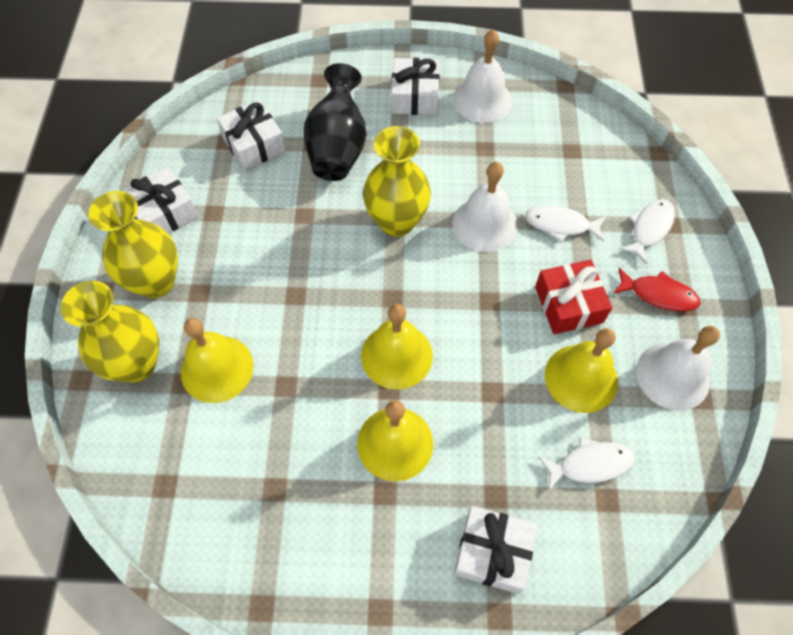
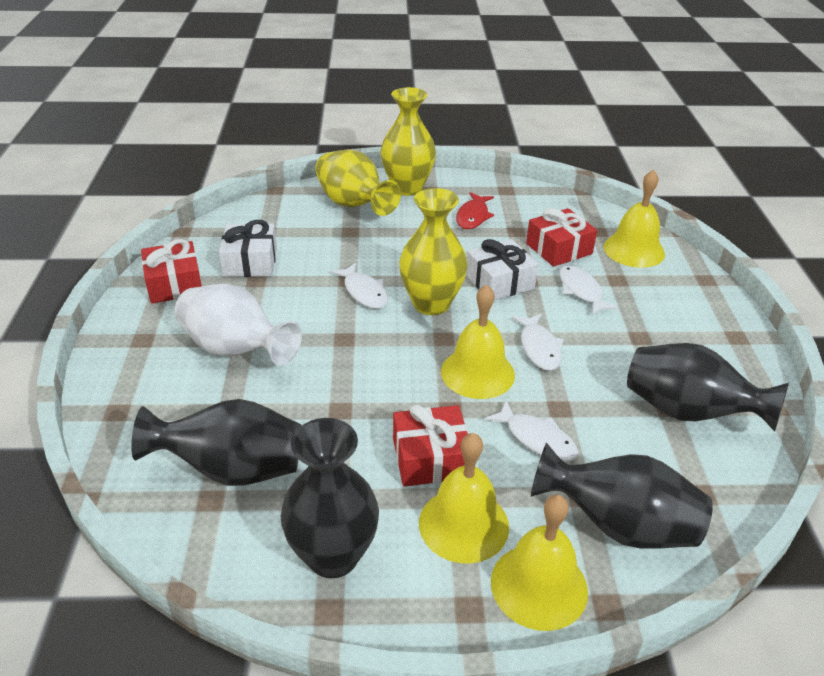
black vase: 1 -> 4
red gift: 1 -> 3
white bell: 3 -> 0
white fish: 3 -> 4
white gift: 4 -> 2
white vase: 0 -> 1

